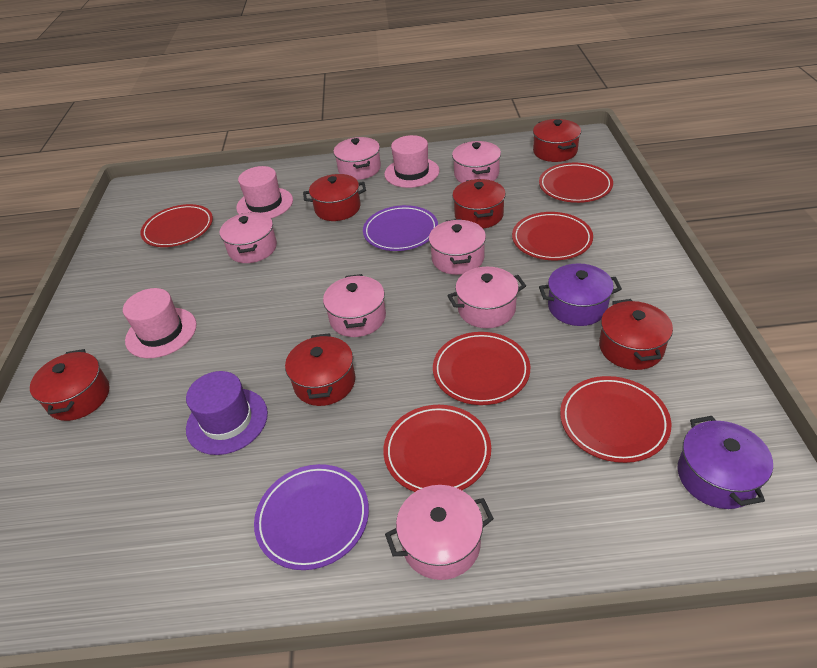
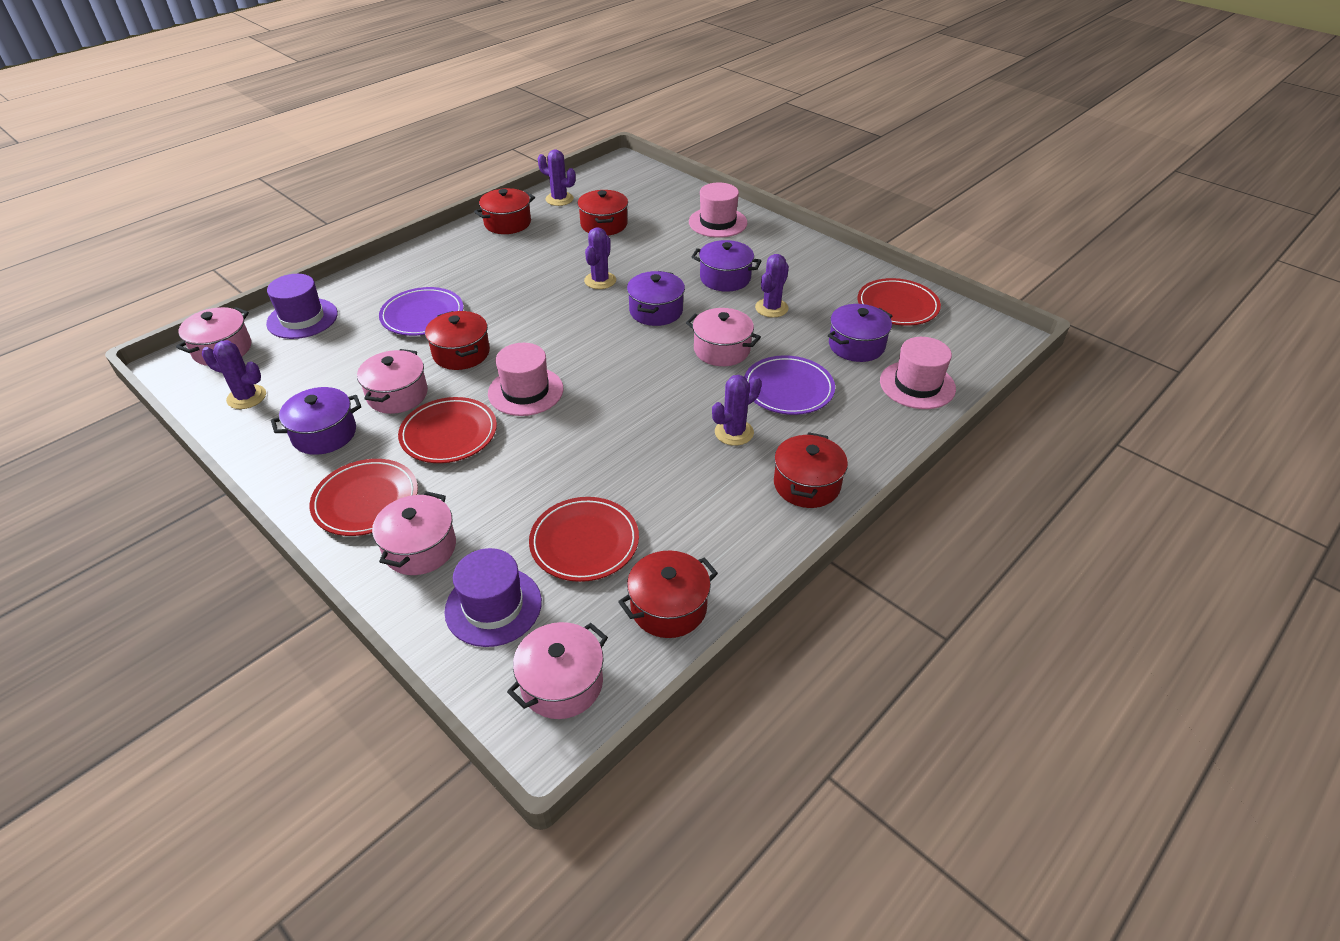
pink pot: 7 -> 5
purple cactus: 0 -> 5
purple hat: 1 -> 2
purple pot: 2 -> 4
red plate: 6 -> 4
red pot: 6 -> 5

